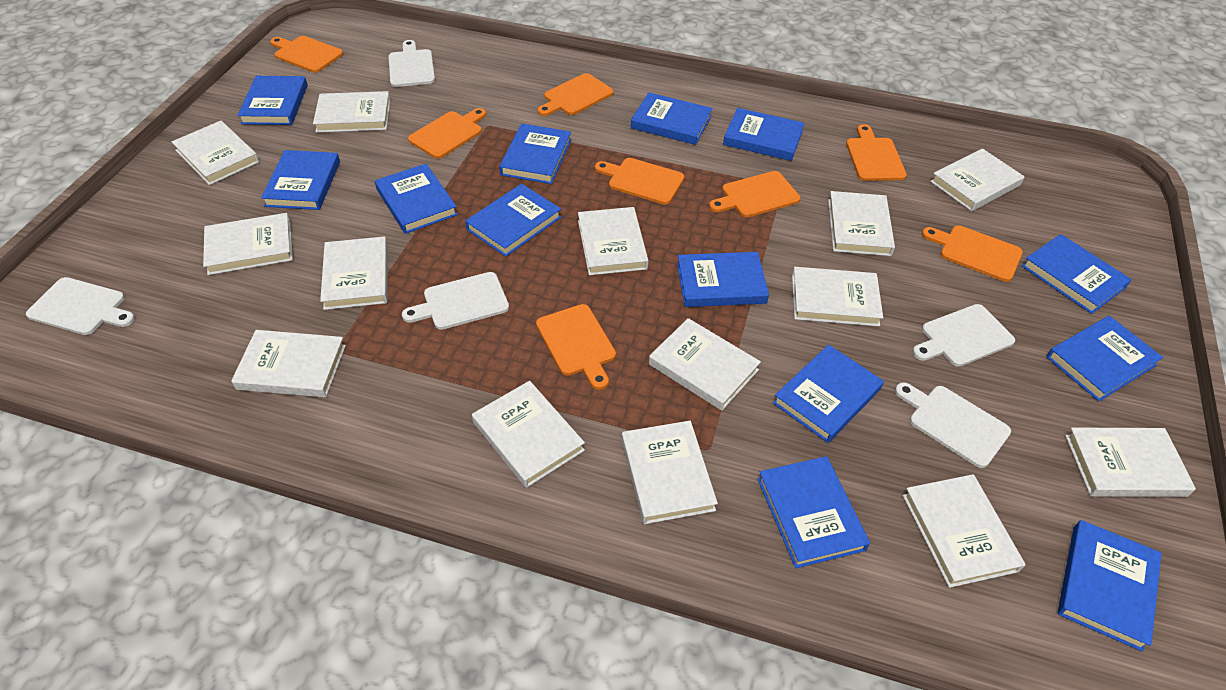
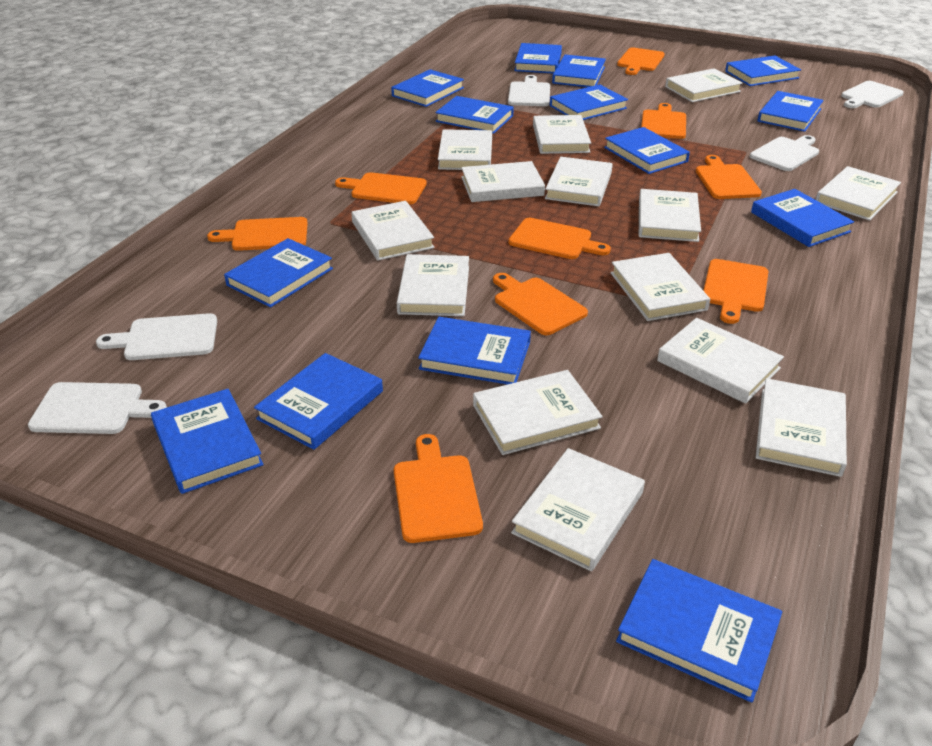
blue book: 13 -> 14
orange cutting board: 8 -> 9

